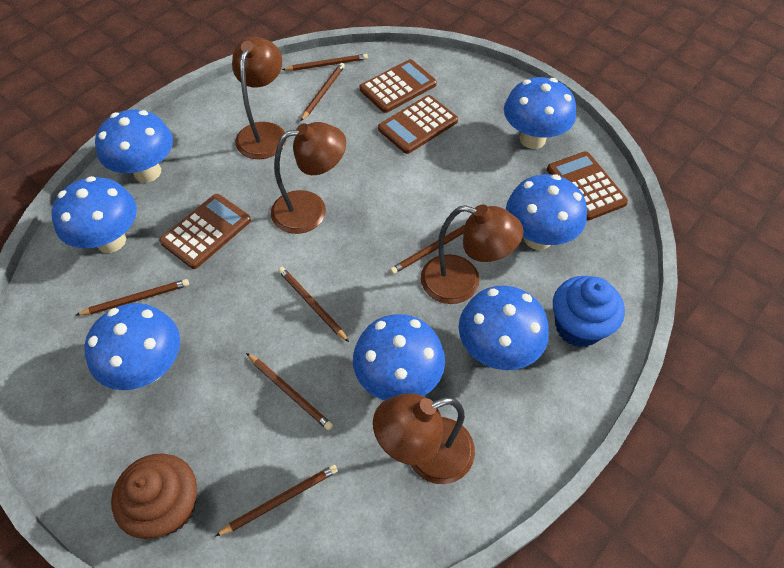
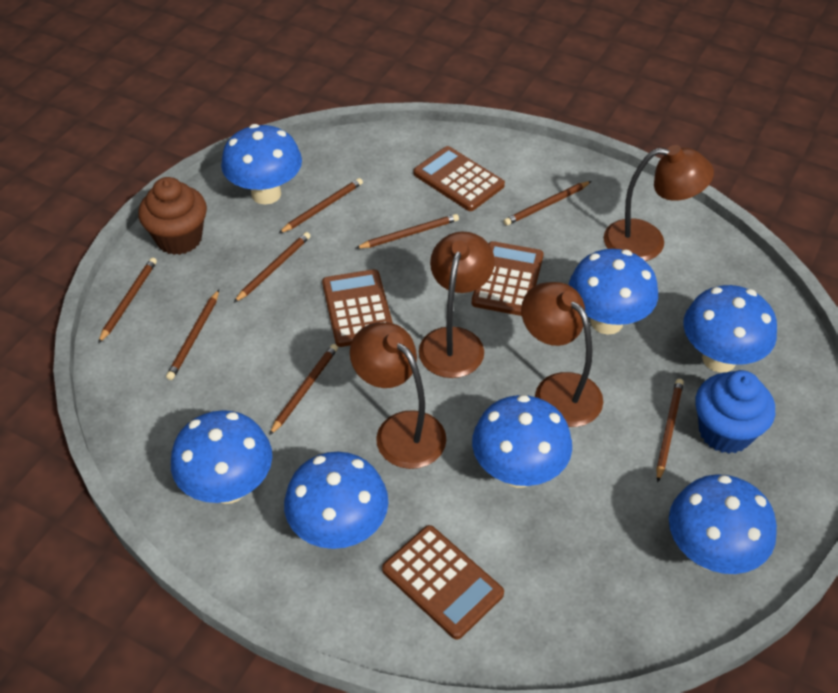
brown pencil: 7 -> 8

